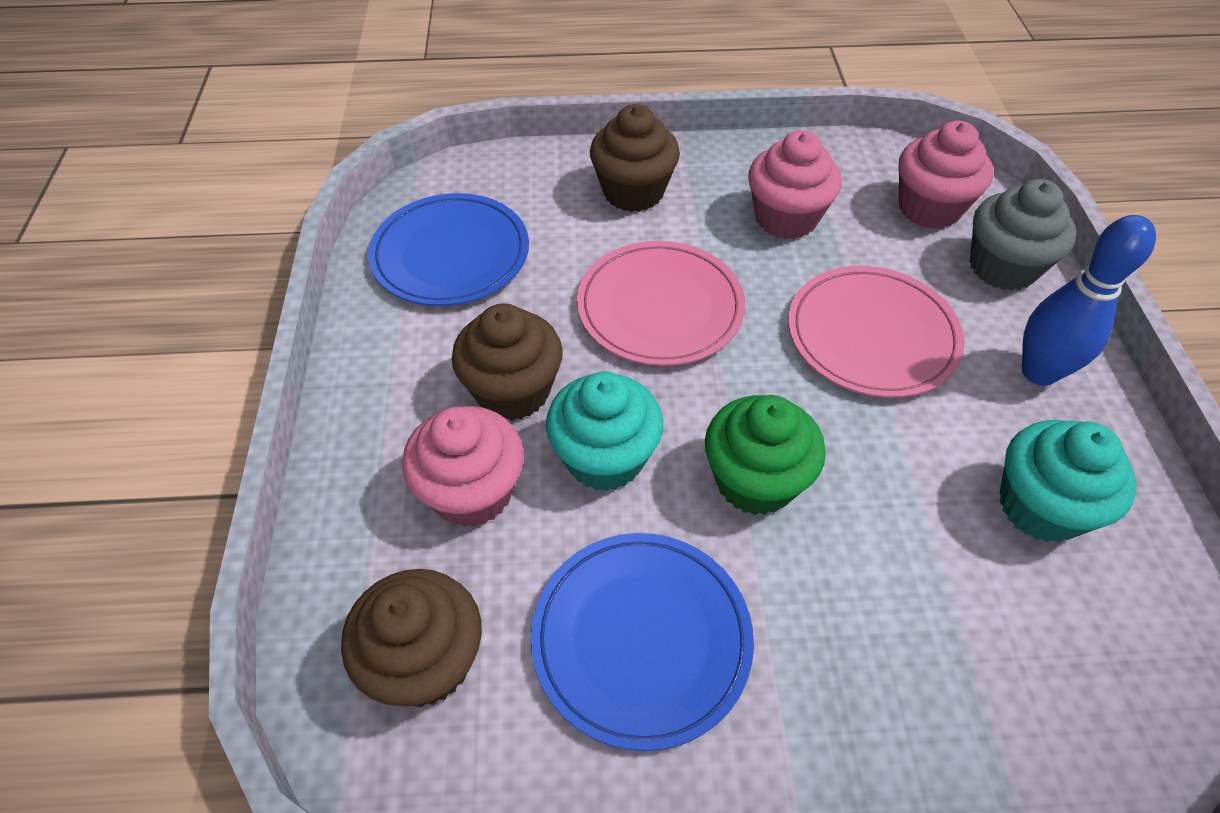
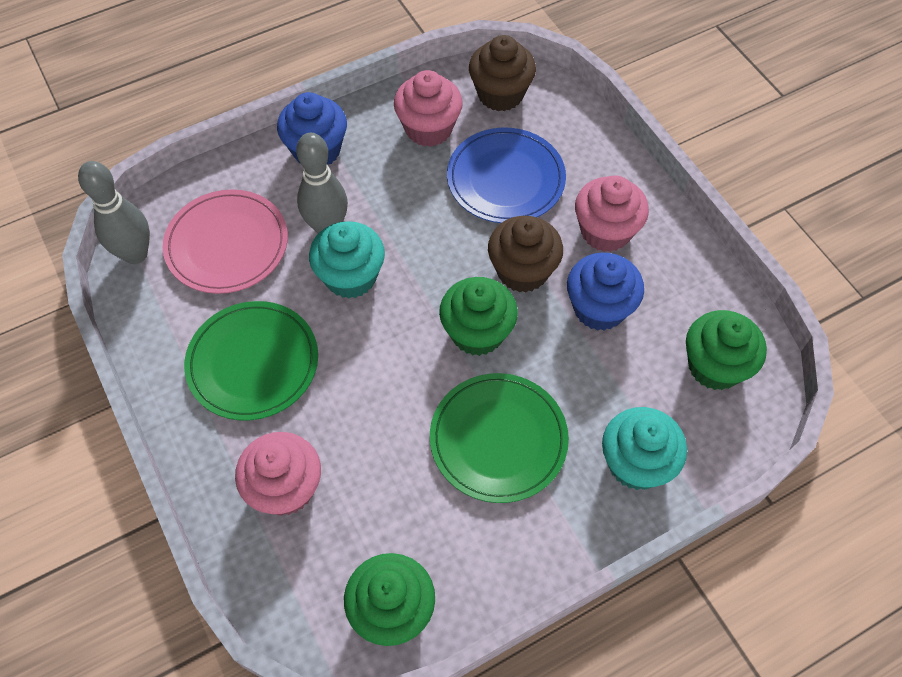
blue bowling pin: 1 -> 0
blue cupcake: 0 -> 2
blue plate: 2 -> 1
brown cupcake: 3 -> 2
green cupcake: 1 -> 3
green plate: 0 -> 2
grey bowling pin: 0 -> 2
grey cupcake: 1 -> 0
pink plate: 2 -> 1

